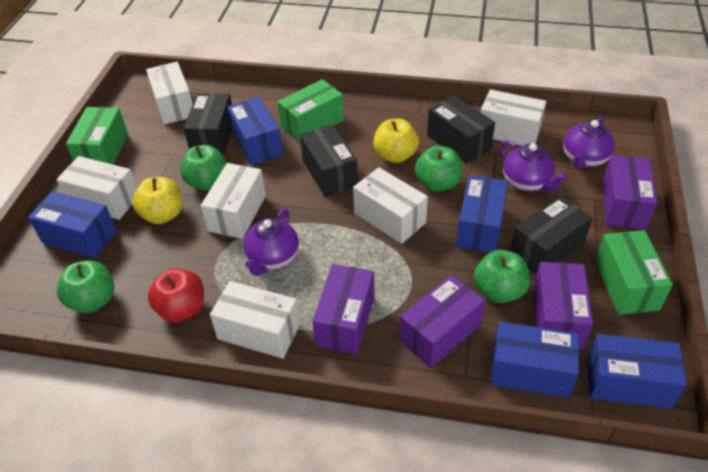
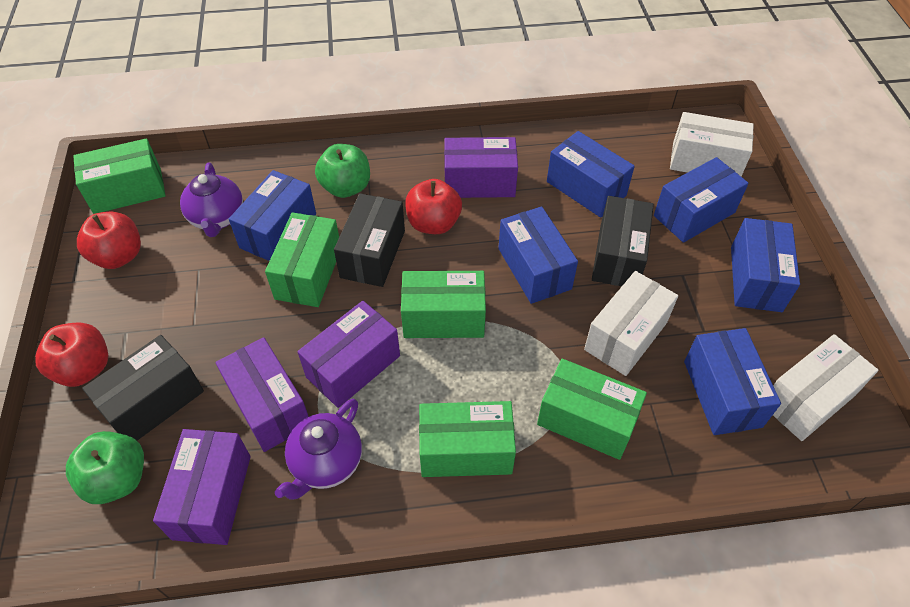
black box: 4 -> 3
blue box: 5 -> 6
green apple: 4 -> 2
green box: 3 -> 5
purple teapot: 3 -> 2
red apple: 1 -> 3
white box: 6 -> 3
yellow apple: 2 -> 0

